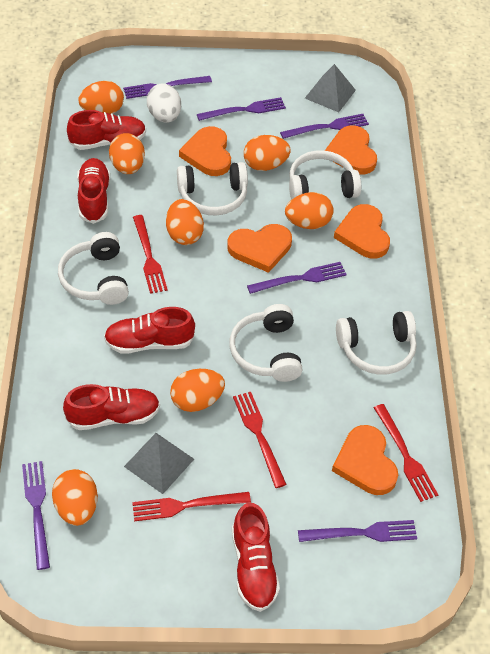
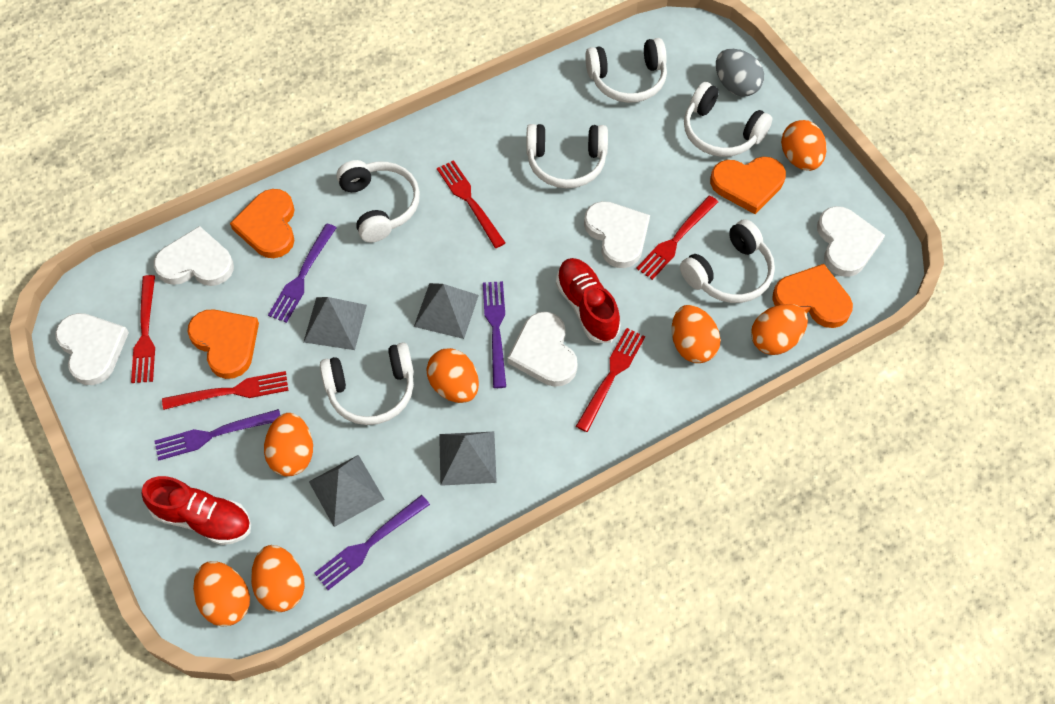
grey egg: 0 -> 1
grey pyramid: 2 -> 4
orange heart: 5 -> 4
purple fork: 6 -> 4
red fork: 4 -> 5
red shoe: 5 -> 2
white egg: 1 -> 0
white headphones: 5 -> 6
white heart: 0 -> 5

